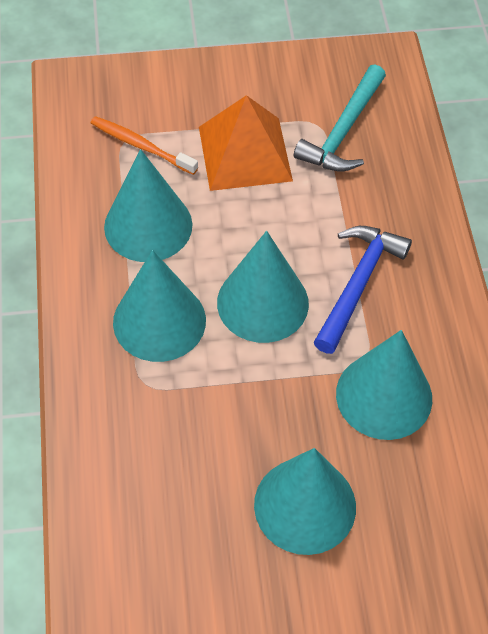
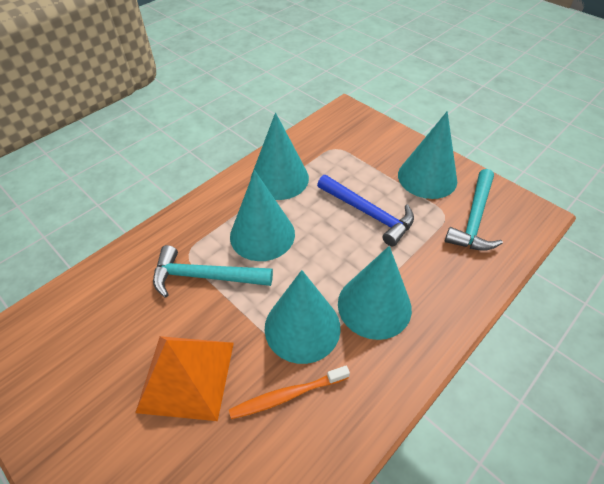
turquoise hammer: 1 -> 2

